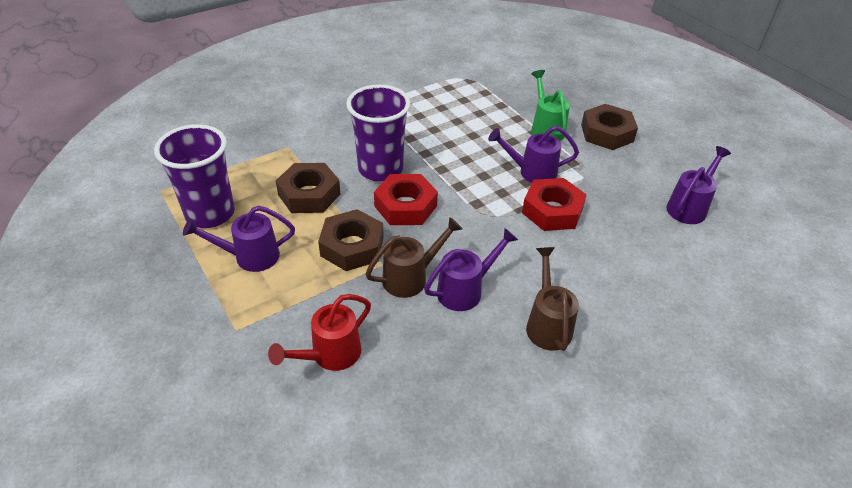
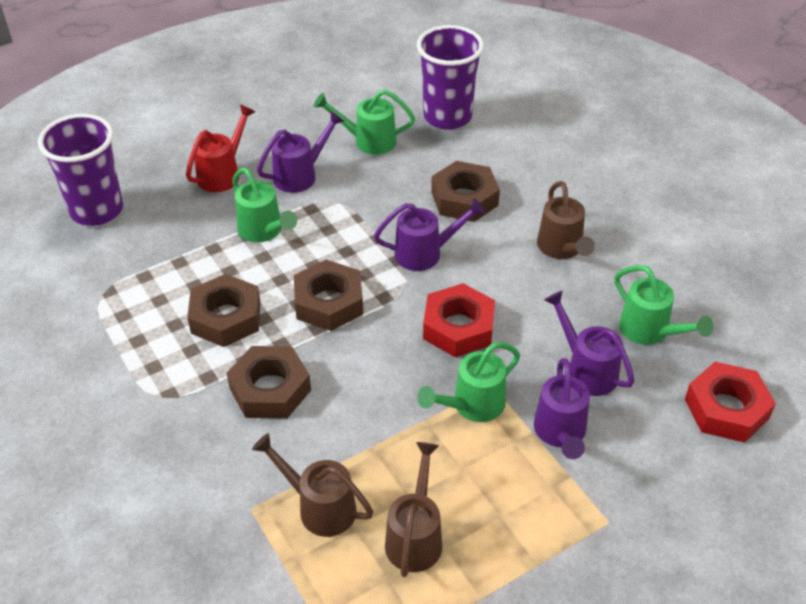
brown nut: 3 -> 4
brown watering can: 2 -> 3
green watering can: 1 -> 4

